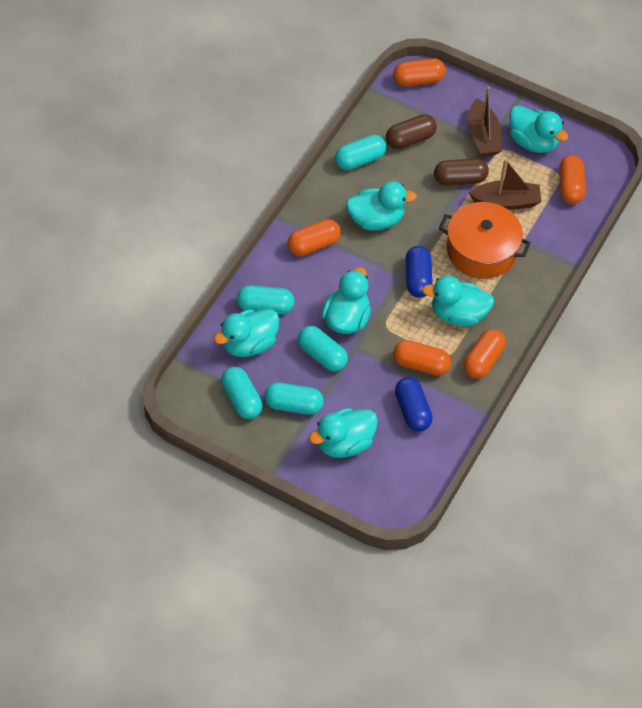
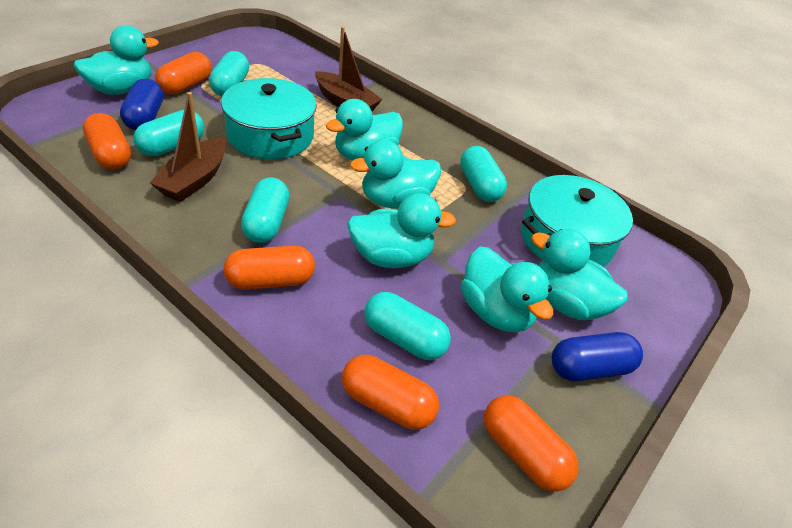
brown capsule: 2 -> 0
orange pot: 1 -> 0
turquoise pot: 0 -> 2

